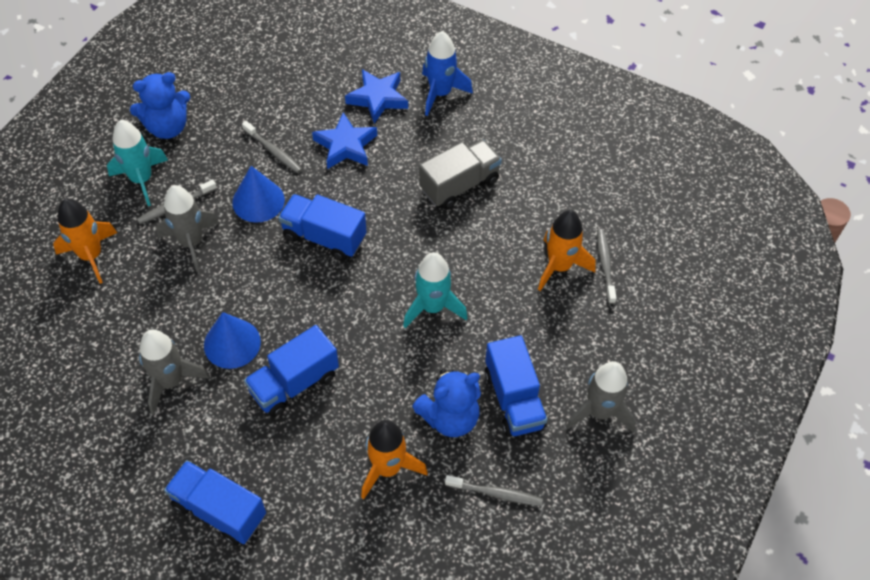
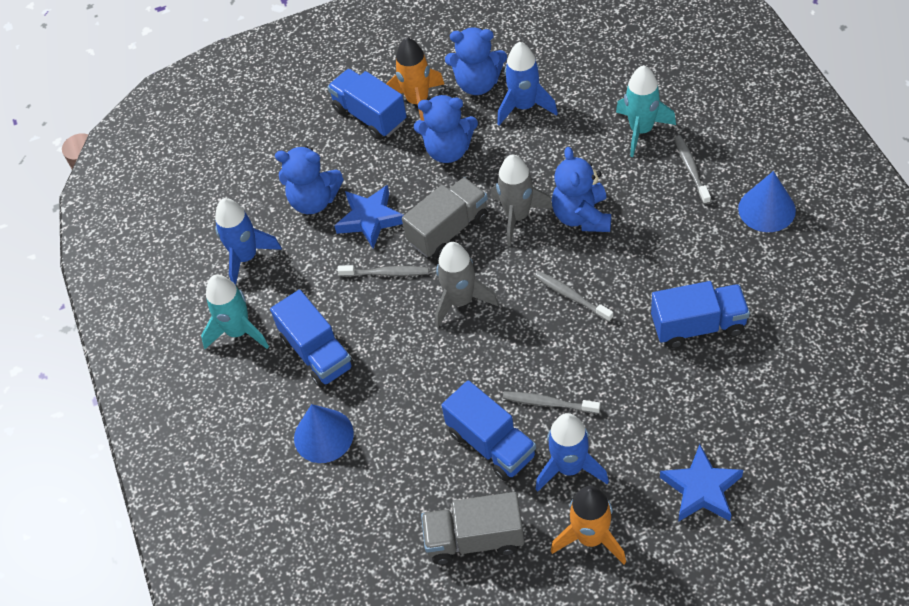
blue rocket: 1 -> 3
blue teddy bear: 2 -> 4
grey rocket: 3 -> 2
grey truck: 1 -> 2
orange rocket: 3 -> 2

